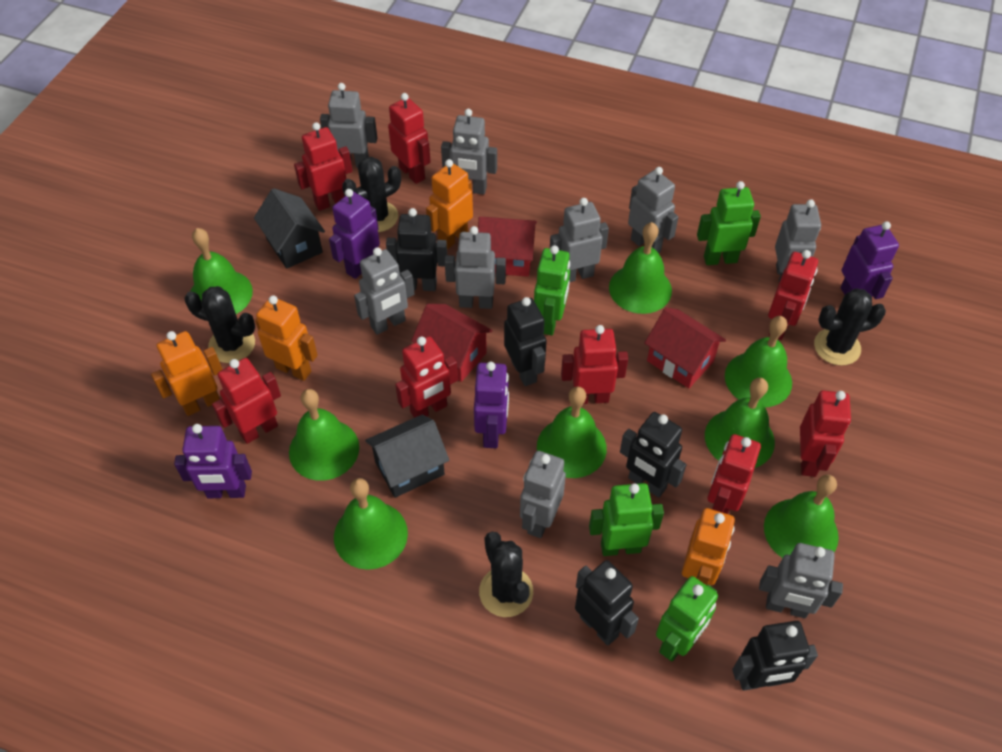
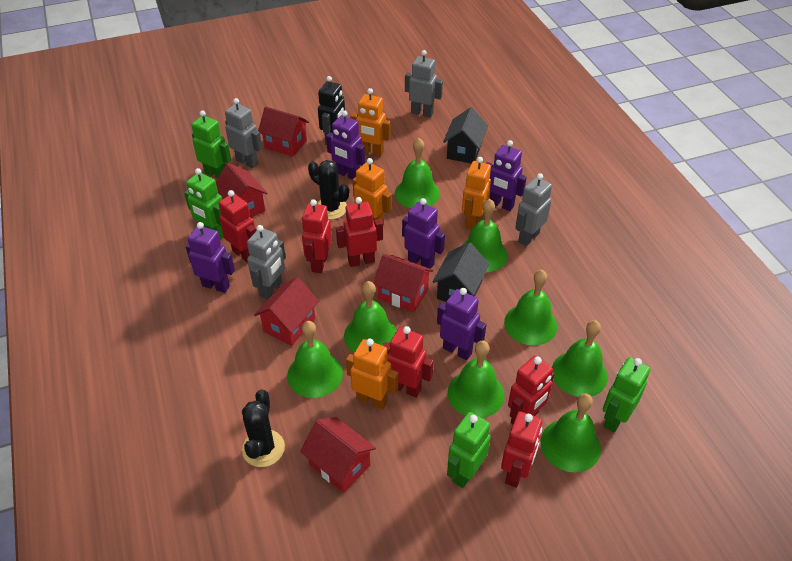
black cactus: 4 -> 2
black robot: 5 -> 1
grey robot: 9 -> 4
purple robot: 4 -> 5
red house: 3 -> 5
red robot: 8 -> 6

